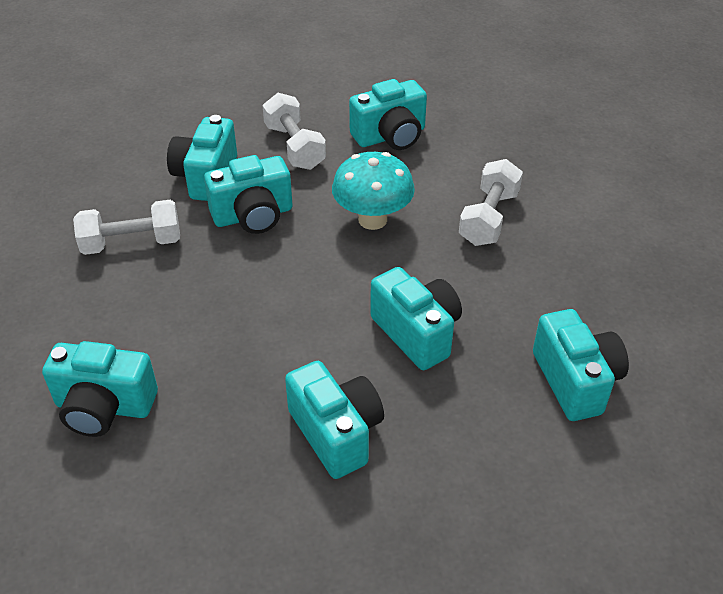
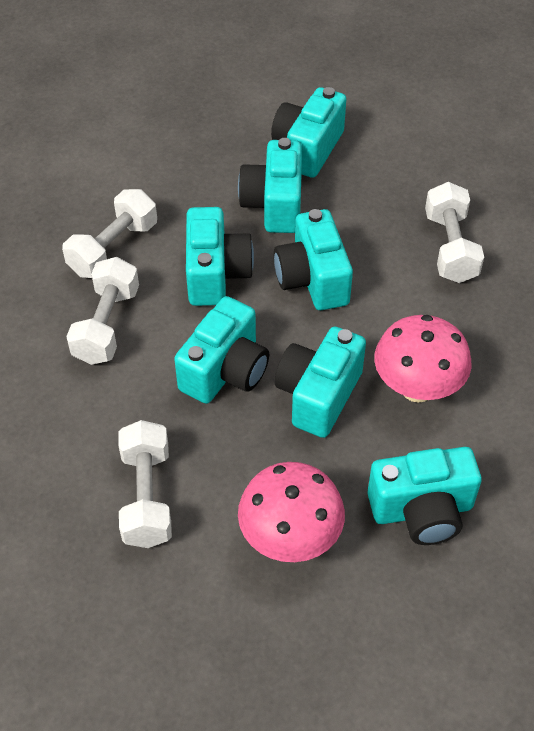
pink mushroom: 0 -> 2
turquoise mushroom: 1 -> 0
white dumbbell: 3 -> 4

